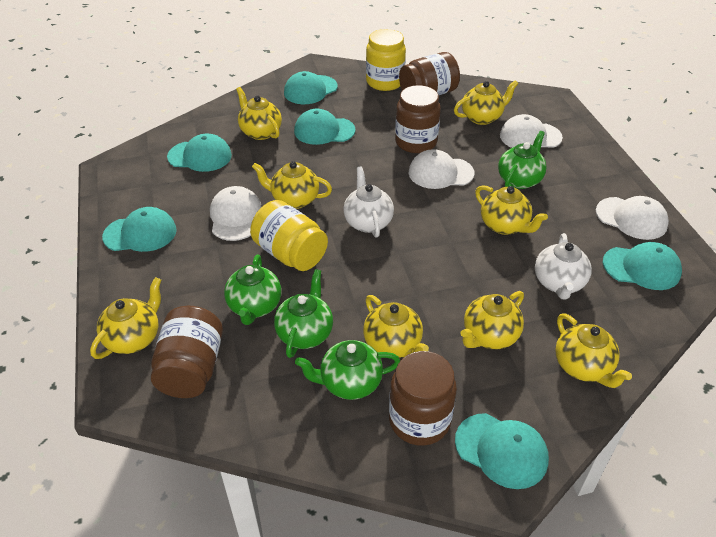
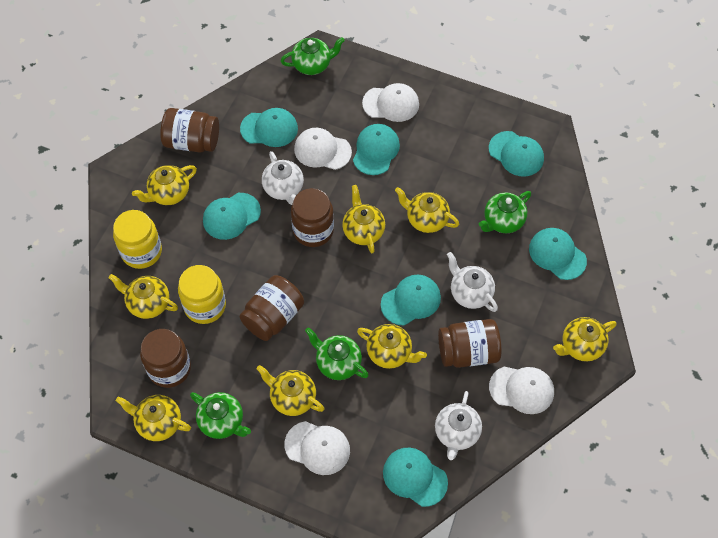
brown jar: 4 -> 5
turquoise cap: 6 -> 7
white teapot: 2 -> 3

